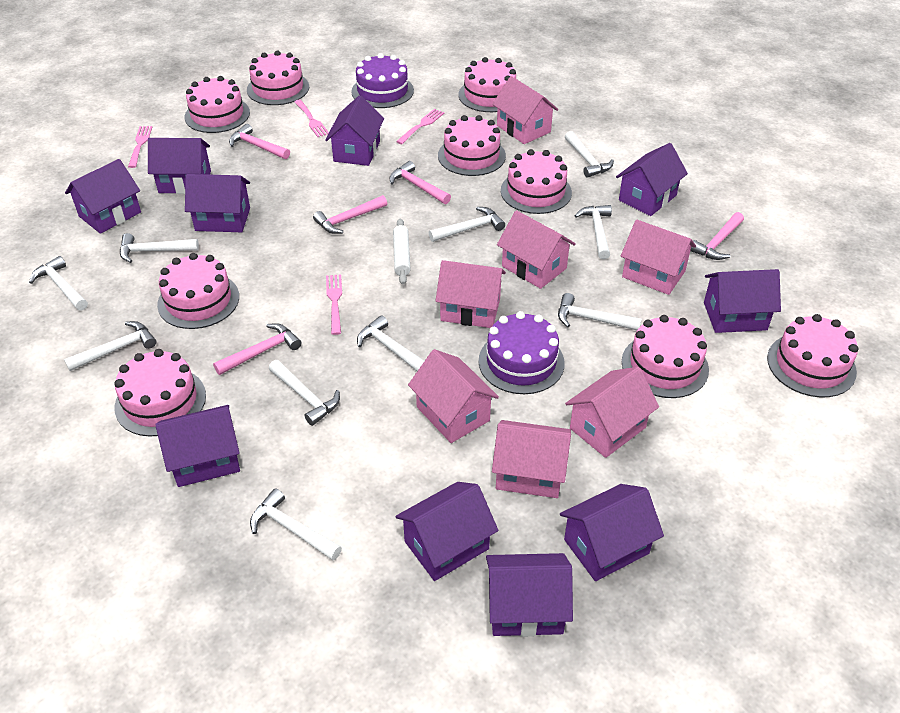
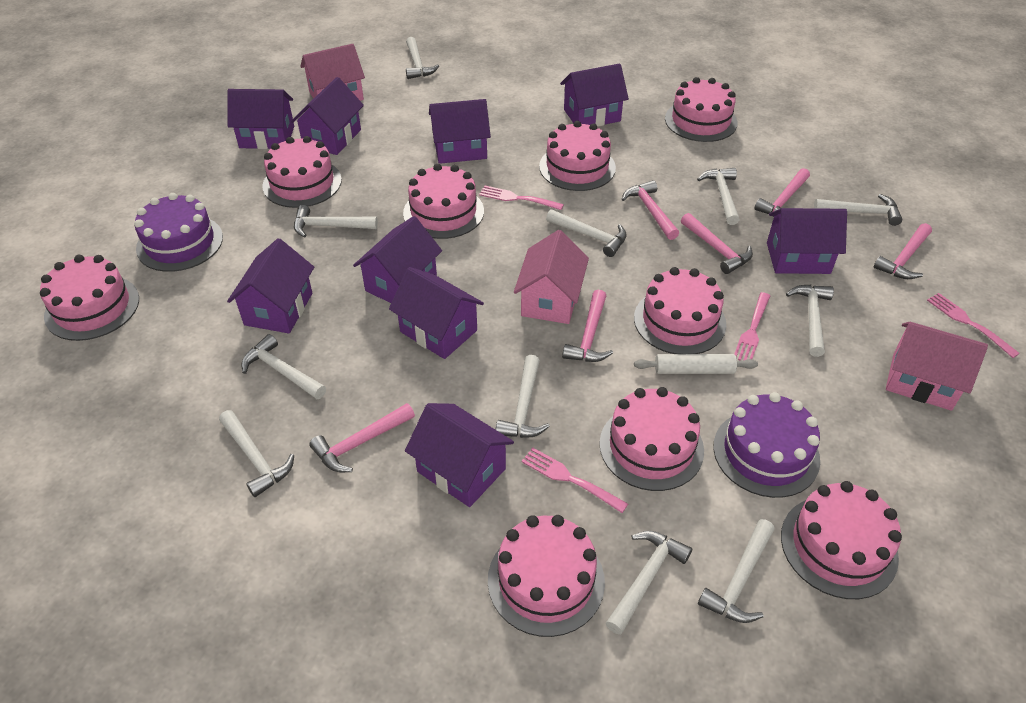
pink hammer: 5 -> 6
pink house: 7 -> 3
purple house: 10 -> 9
white hammer: 10 -> 11

